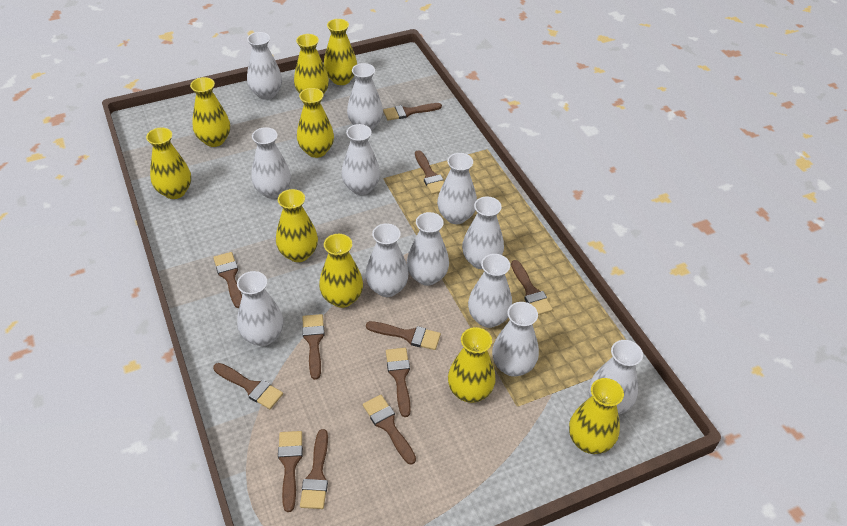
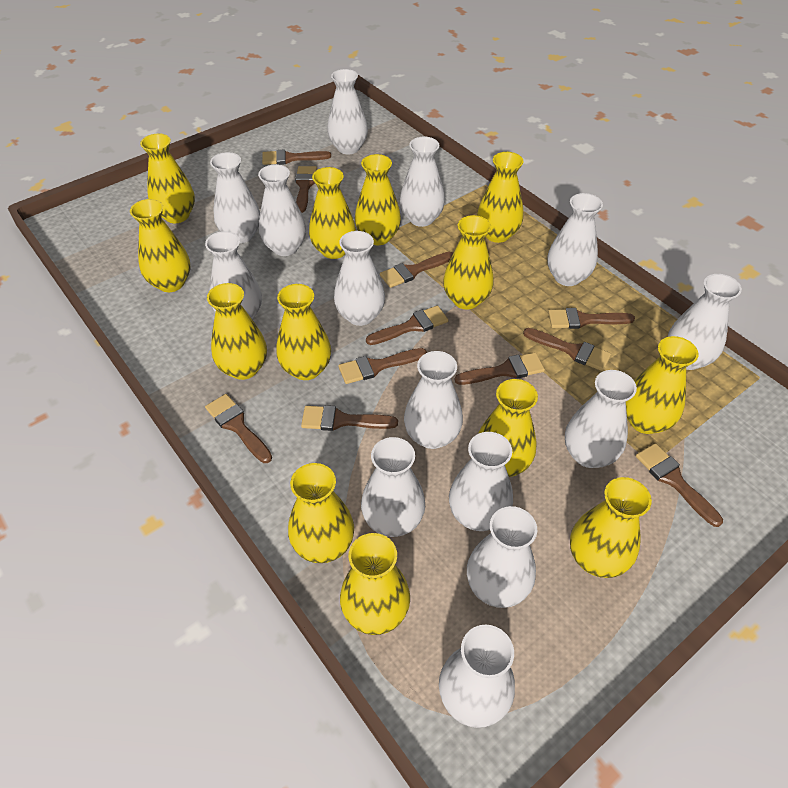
white vase: 12 -> 14
yellow vase: 9 -> 13

